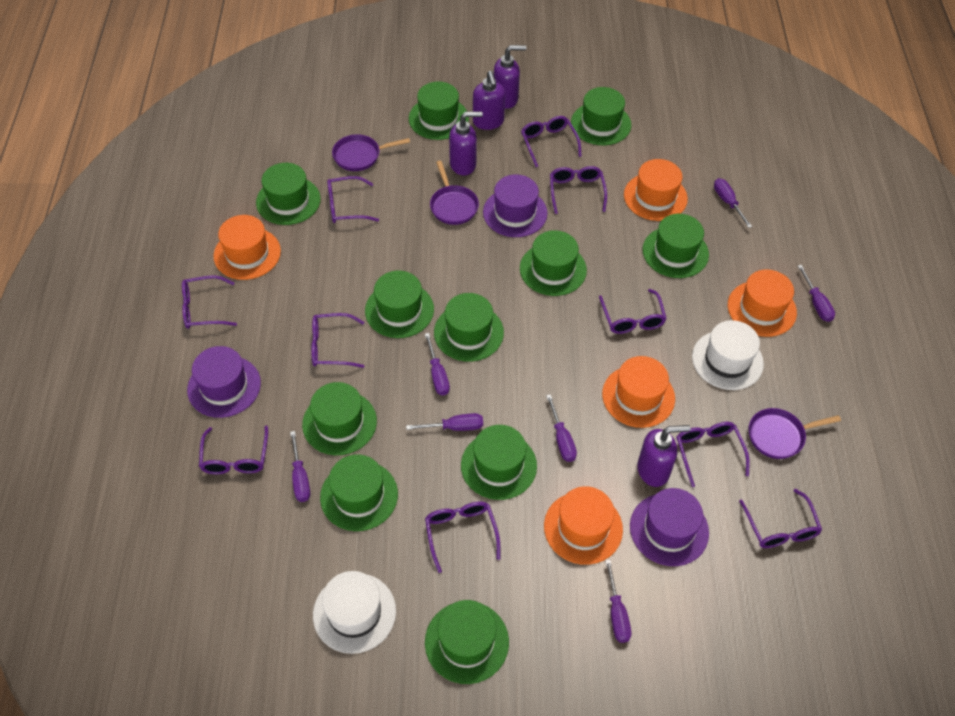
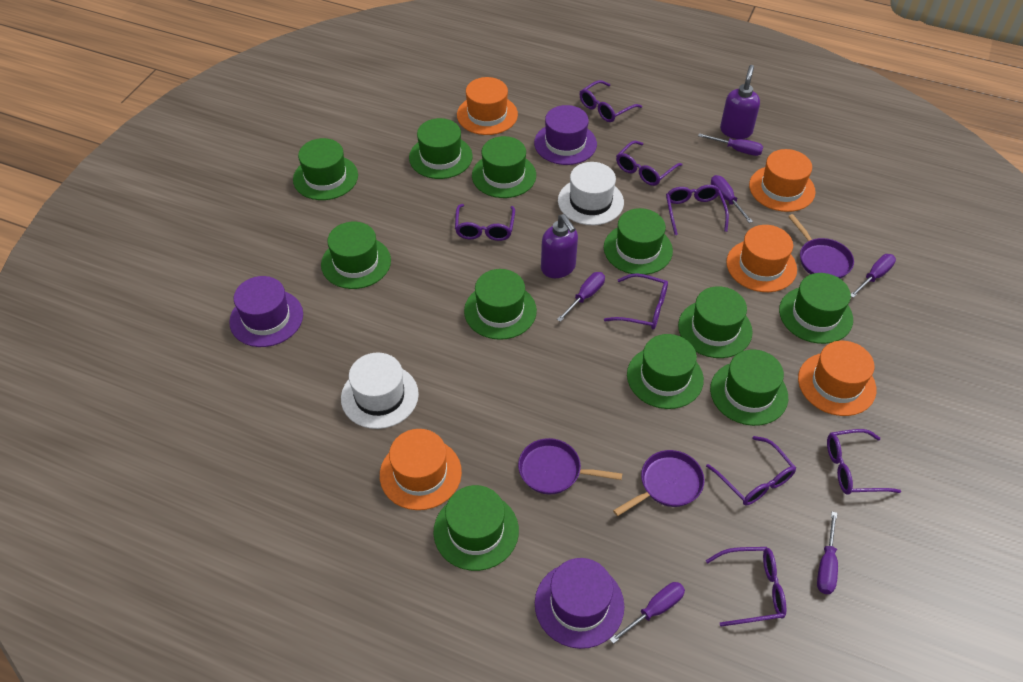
purple glasses: 10 -> 8
purple screwdriver: 7 -> 6
purple soap dispenser: 4 -> 2

